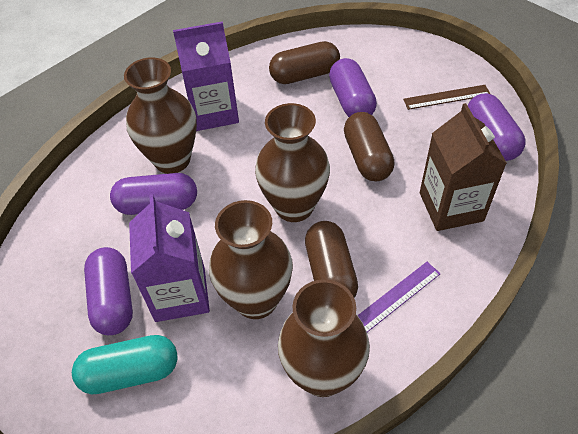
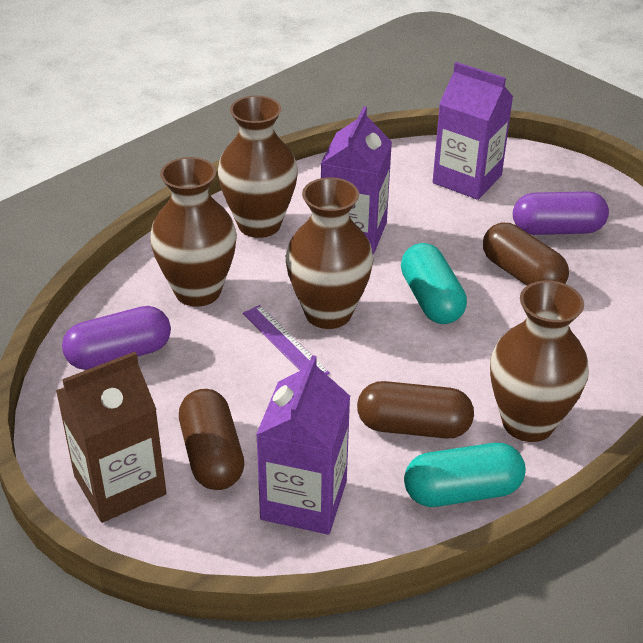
brown ruler: 1 -> 0
purple capsule: 4 -> 2
purple carton: 2 -> 3
turquoise capsule: 1 -> 2

